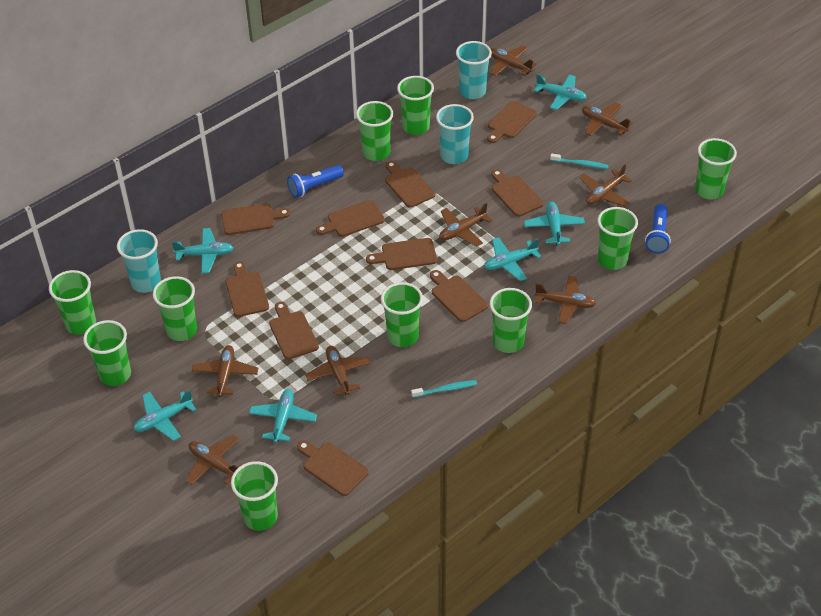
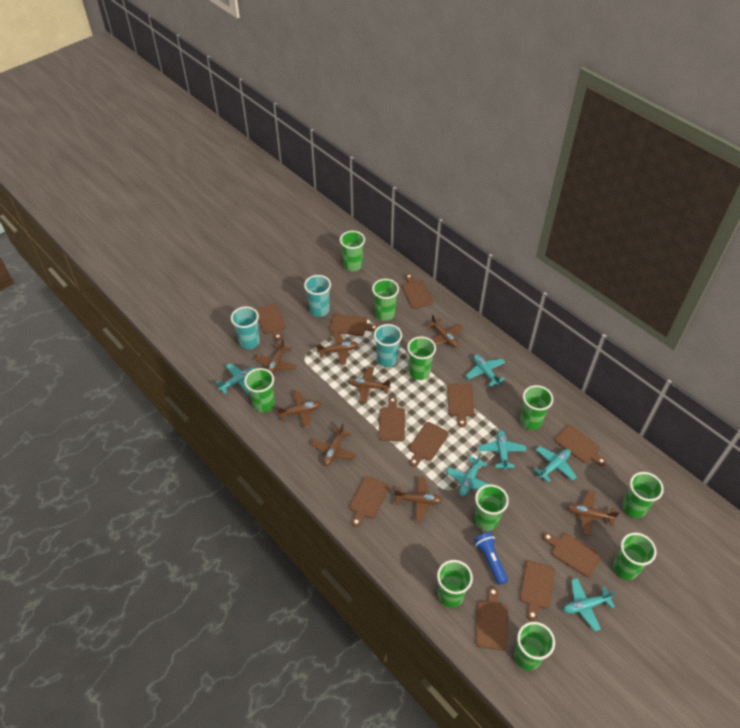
blue flashlight: 2 -> 1
brown cutting board: 10 -> 11
turquoise toothbrush: 2 -> 0

